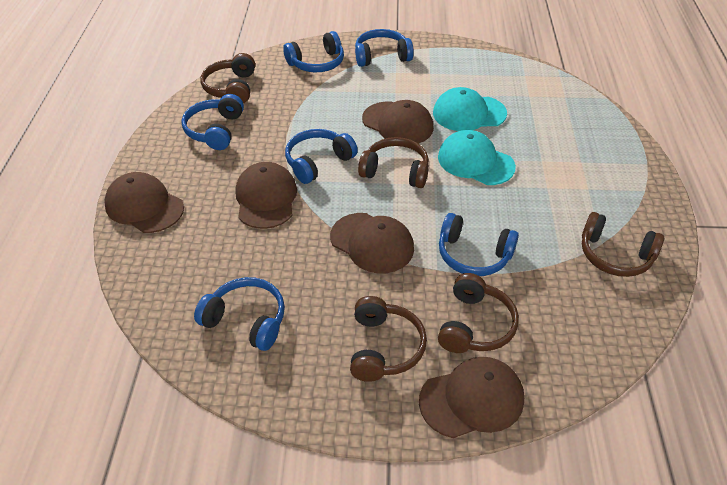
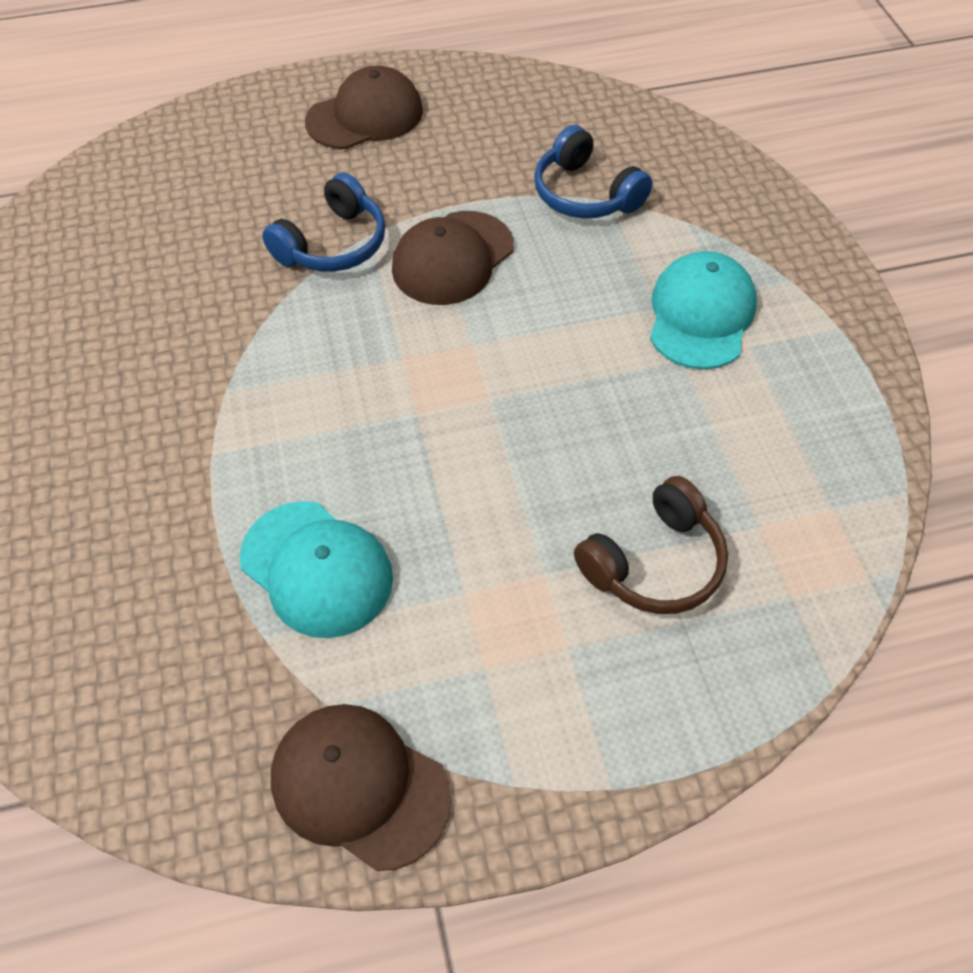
blue headphones: 6 -> 2
brown cap: 5 -> 3
brown headphones: 5 -> 1

